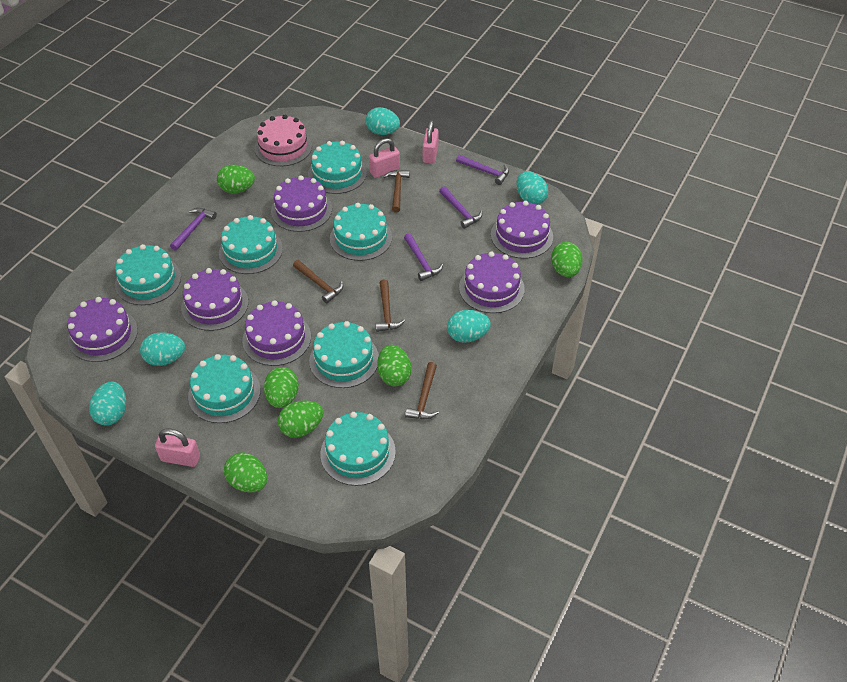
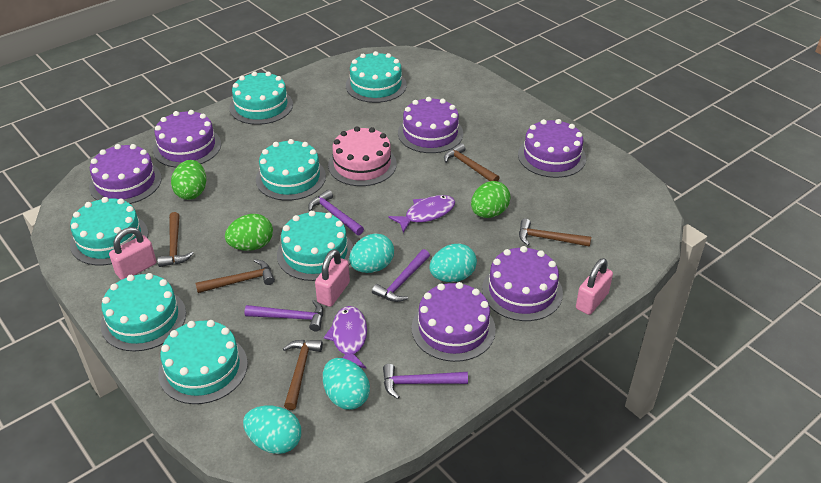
brown hammer: 4 -> 5
green egg: 6 -> 3
purple fish: 0 -> 2
turquoise egg: 5 -> 4

